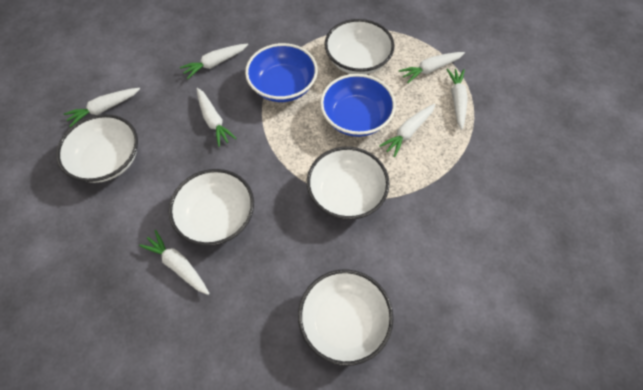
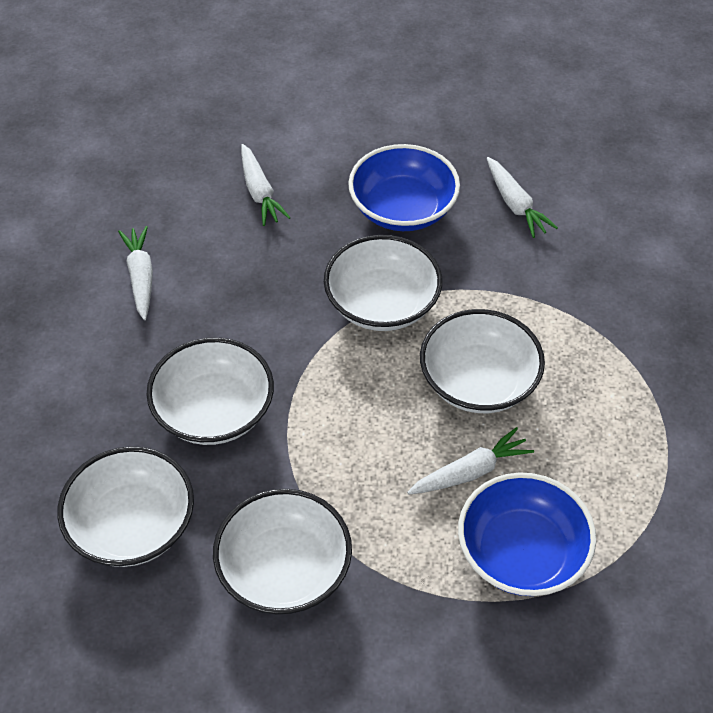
white carrot: 7 -> 4

